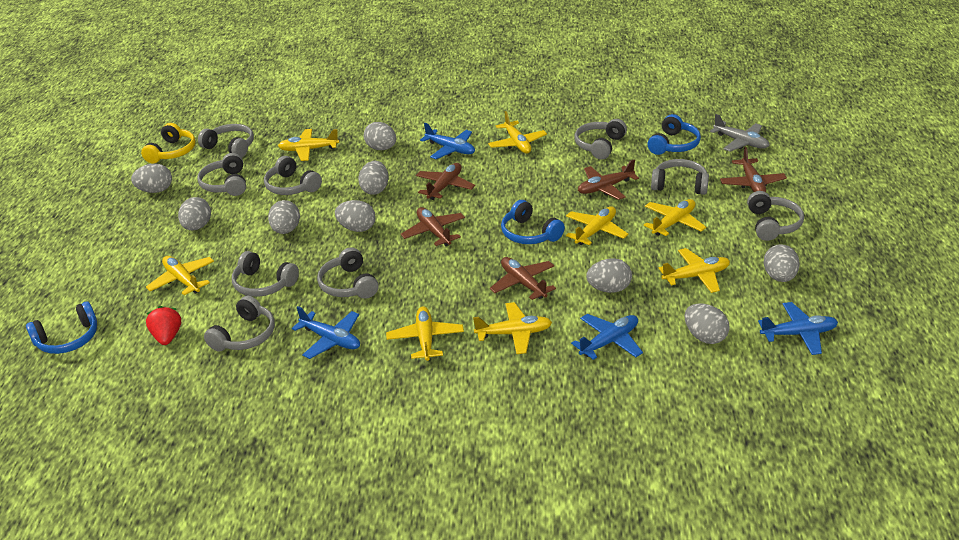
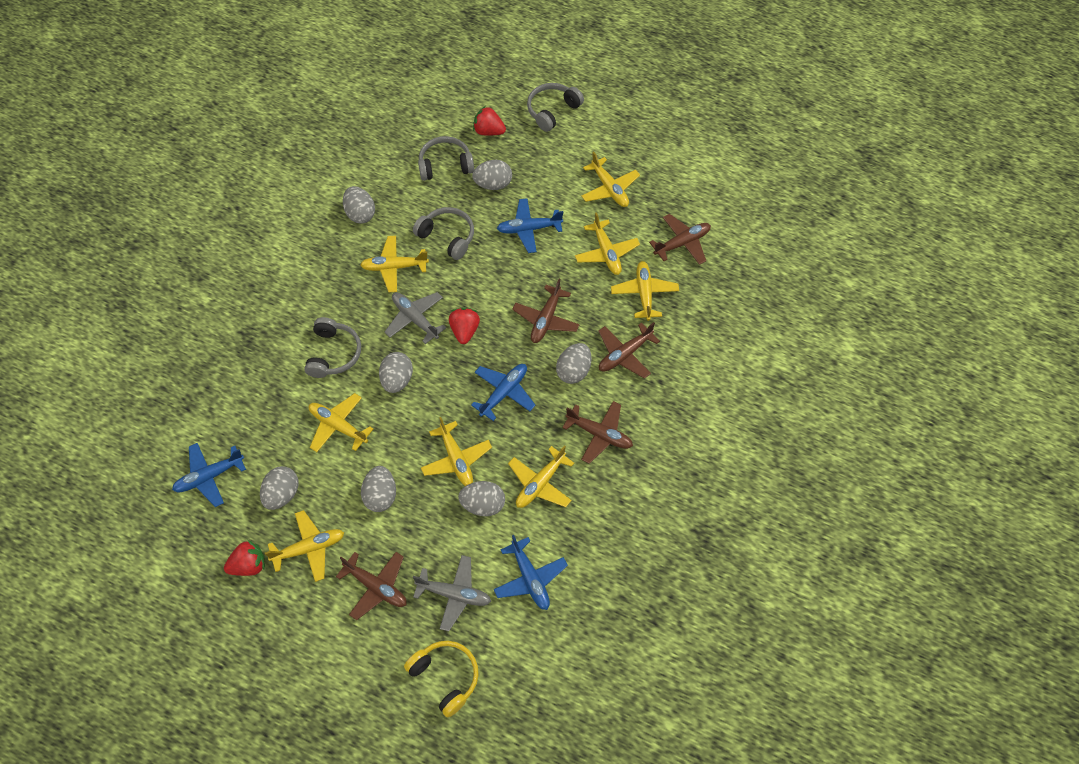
blue headphones: 3 -> 0
grey egg: 9 -> 7
grey headphones: 9 -> 4
grey plane: 1 -> 2
red strawberry: 1 -> 3

